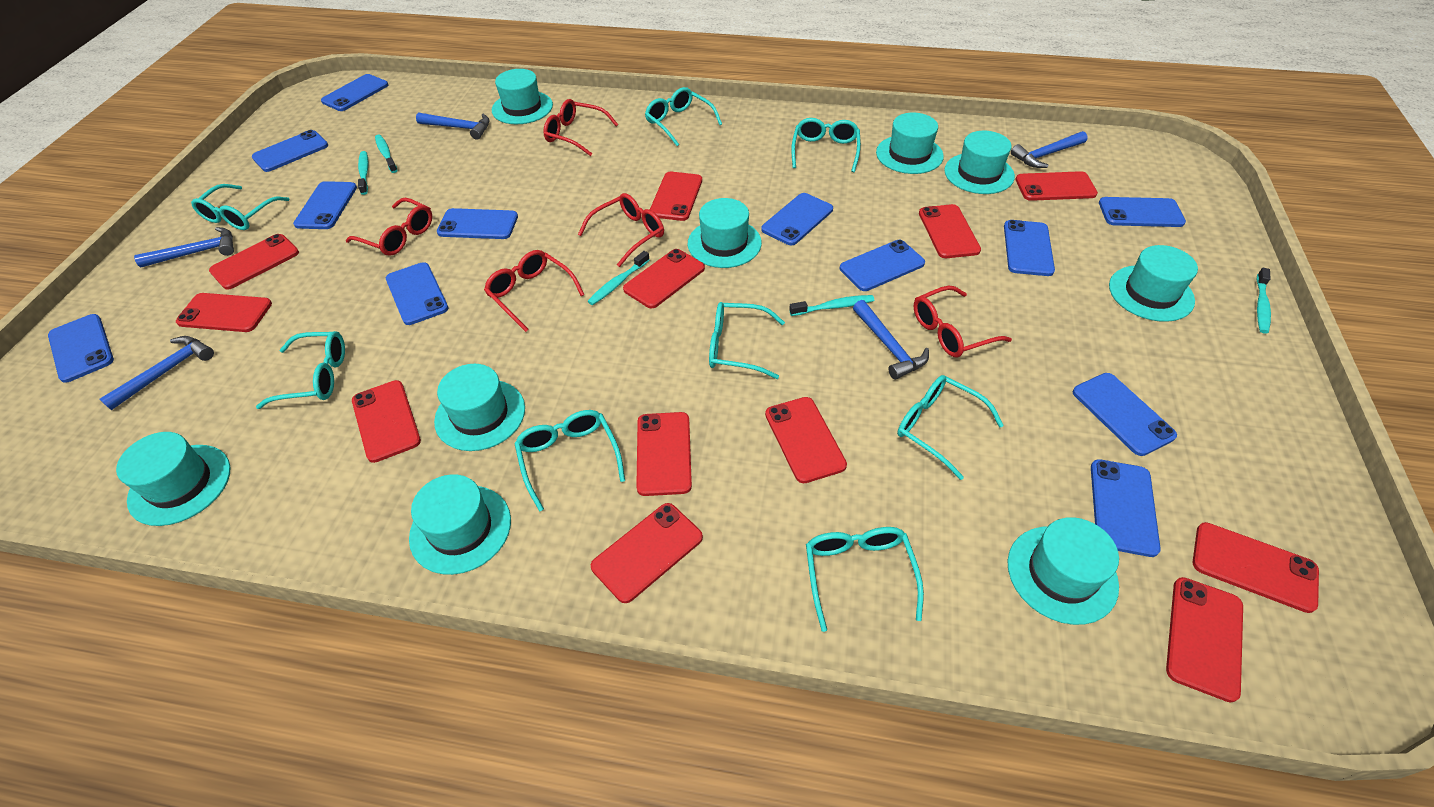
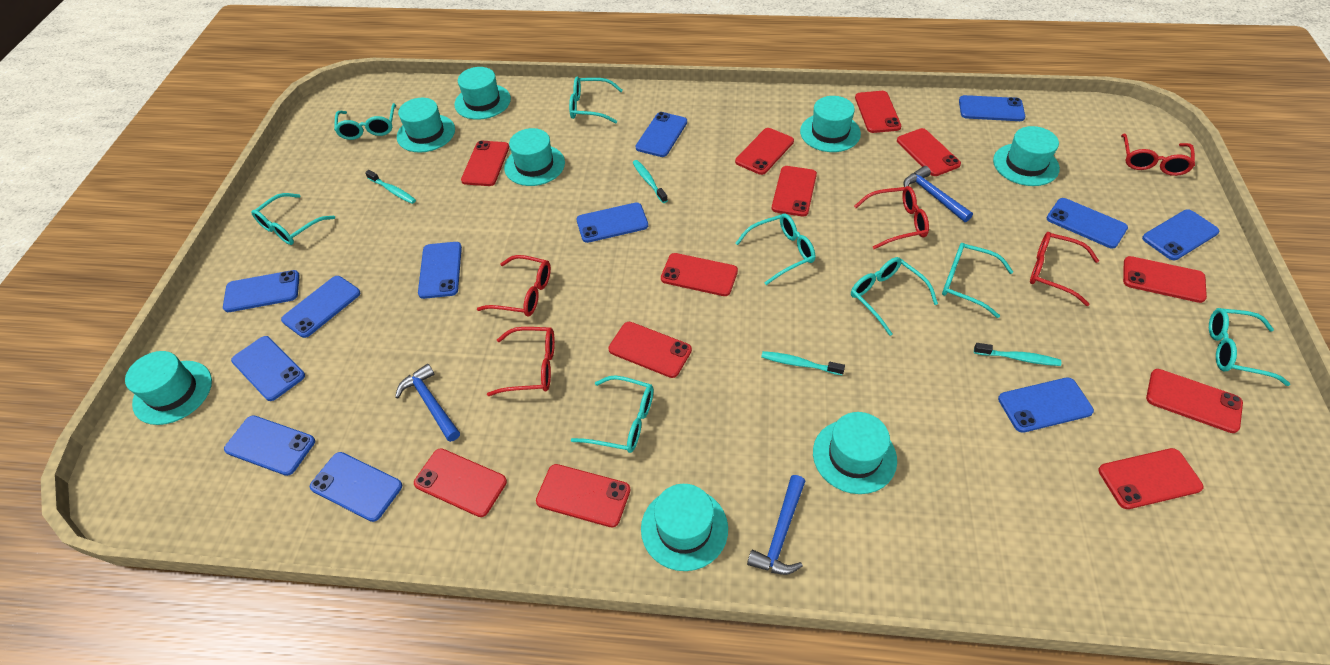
blue hammer: 5 -> 3
turquoise hat: 9 -> 8
turquoise toothbrush: 5 -> 4

